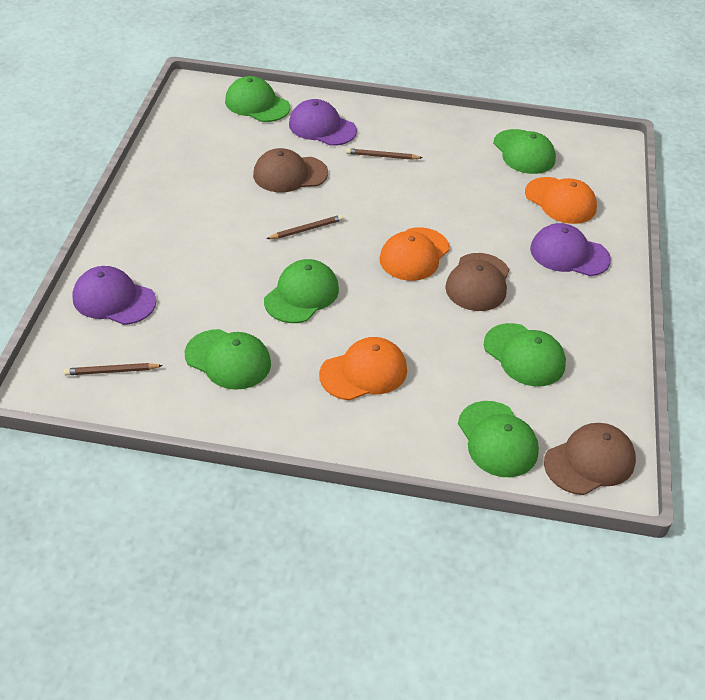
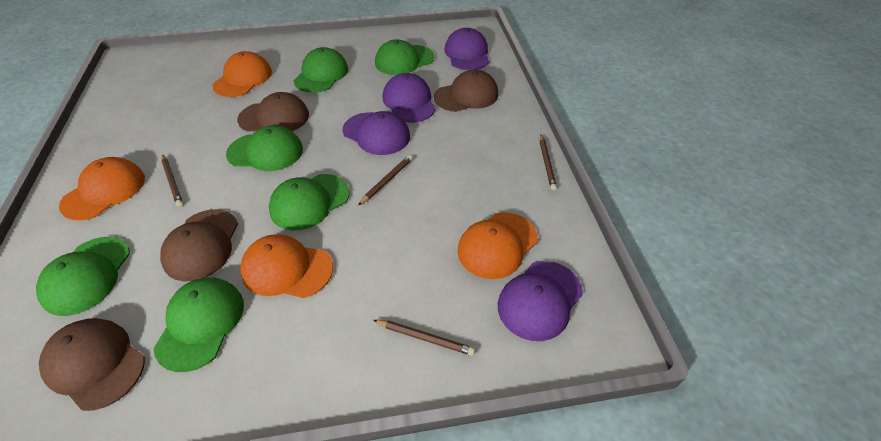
brown cap: 3 -> 4
brown pencil: 3 -> 4
orange cap: 3 -> 4
purple cap: 3 -> 4

